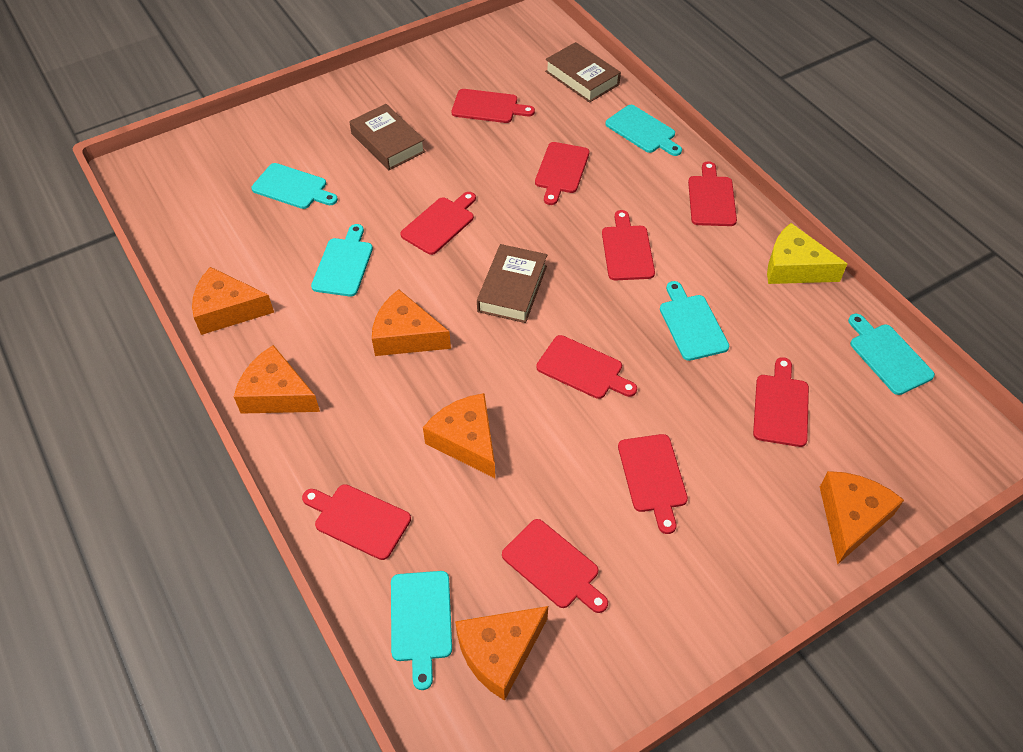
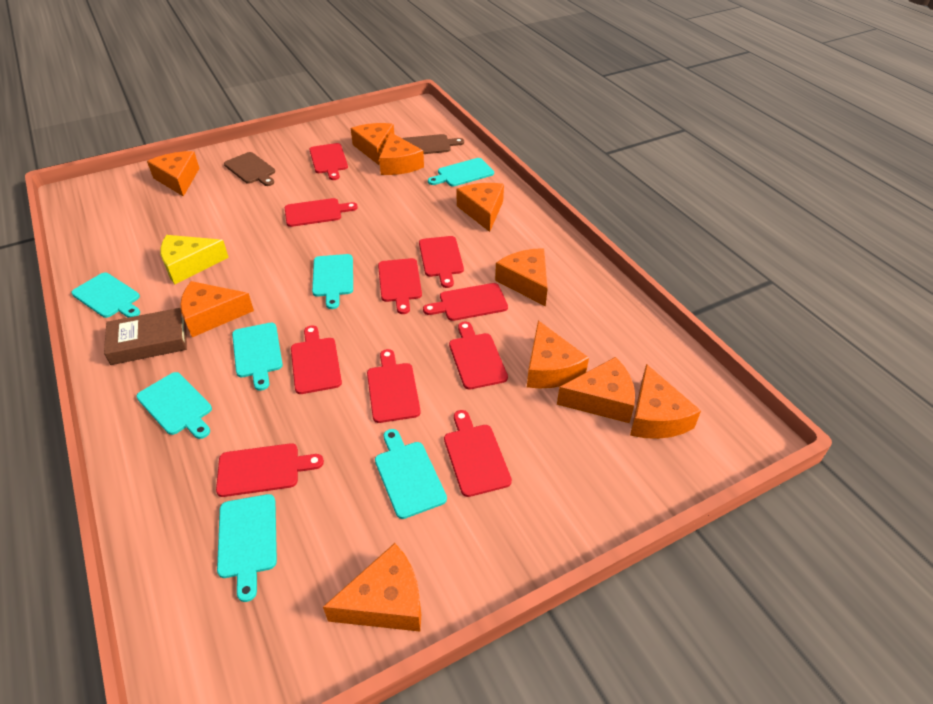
brown book: 3 -> 1
brown cutting board: 0 -> 2
orange cheese: 6 -> 10
turquoise cutting board: 6 -> 7

